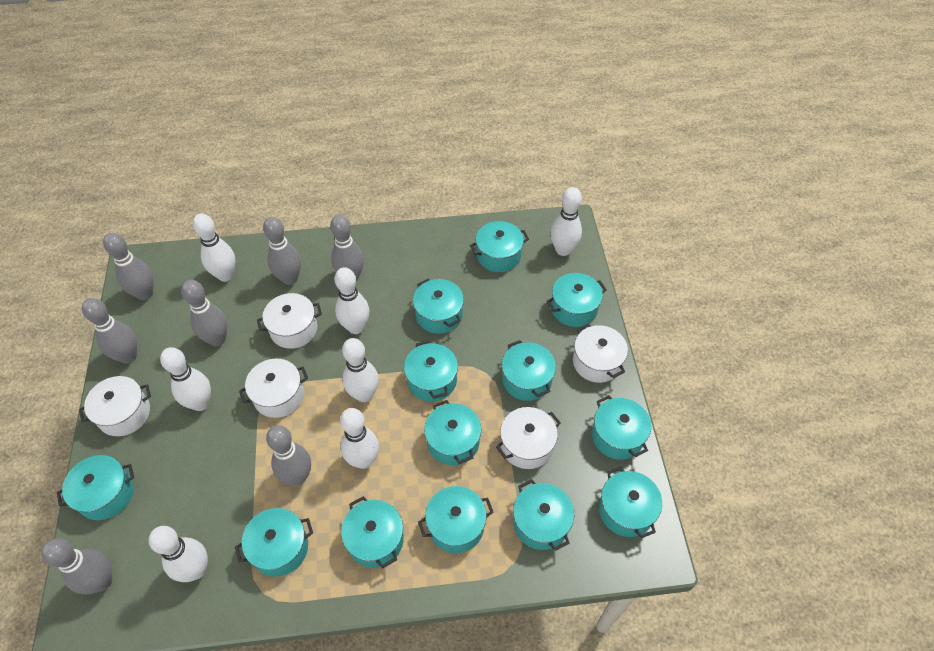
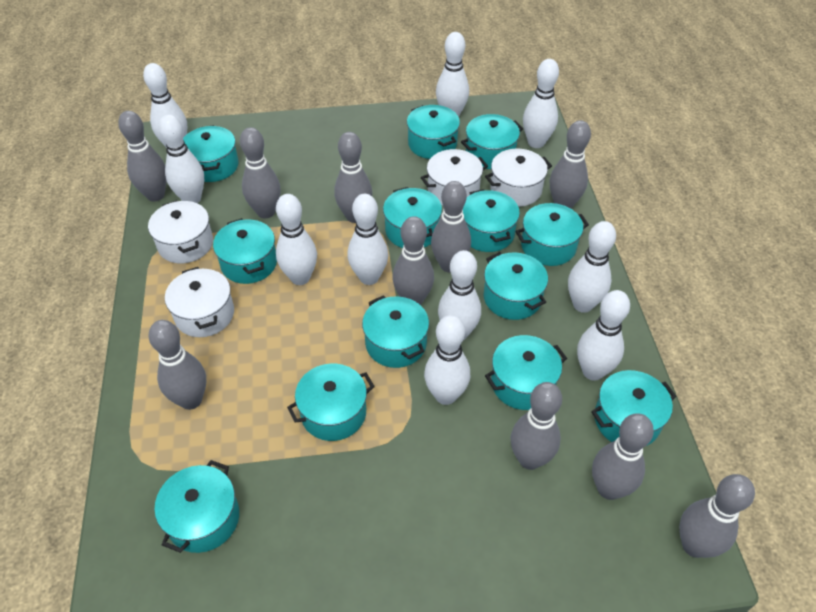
grey bowling pin: 7 -> 10
white bowling pin: 7 -> 10
white pot: 5 -> 4

